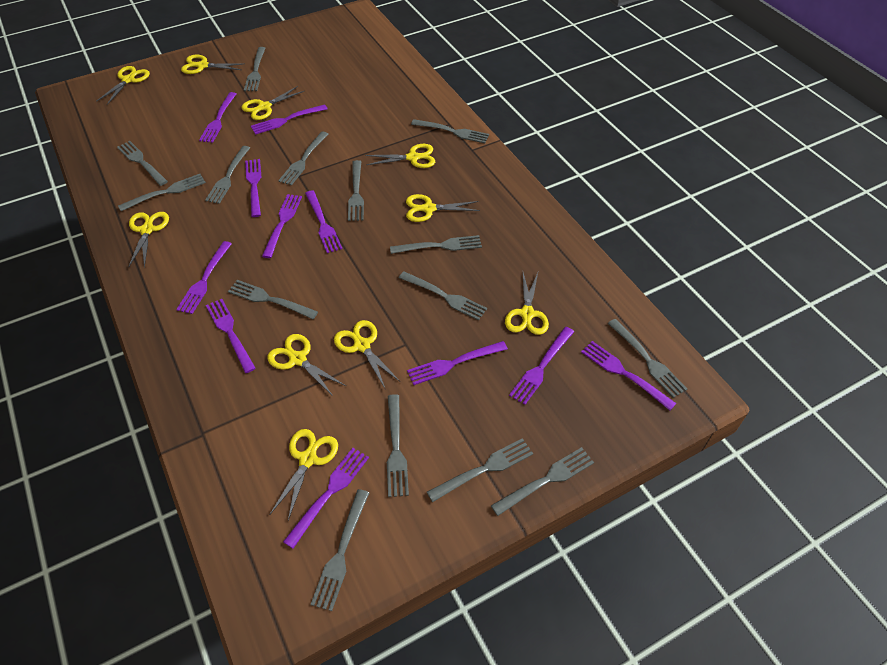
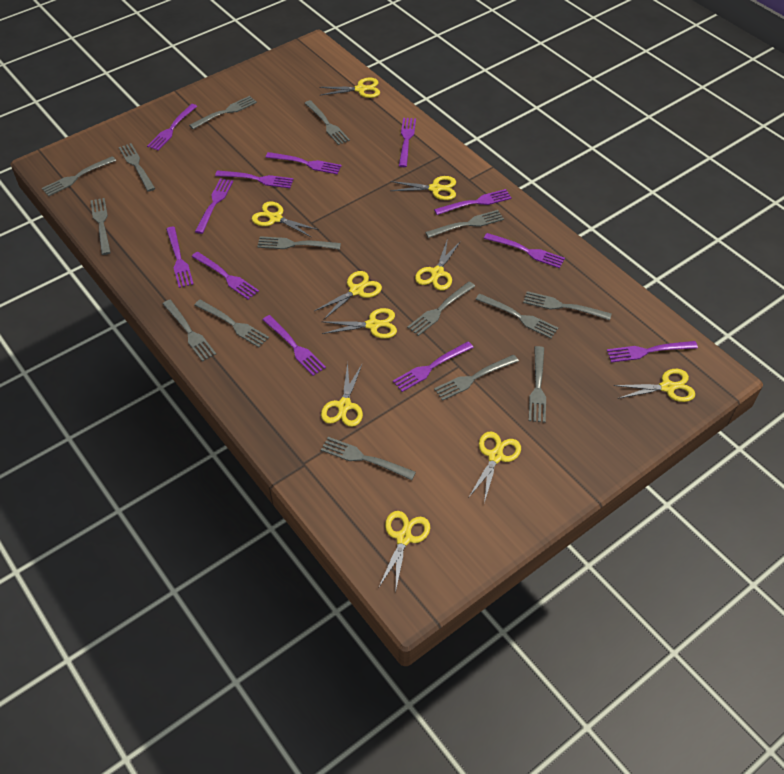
purple fork: 11 -> 12

